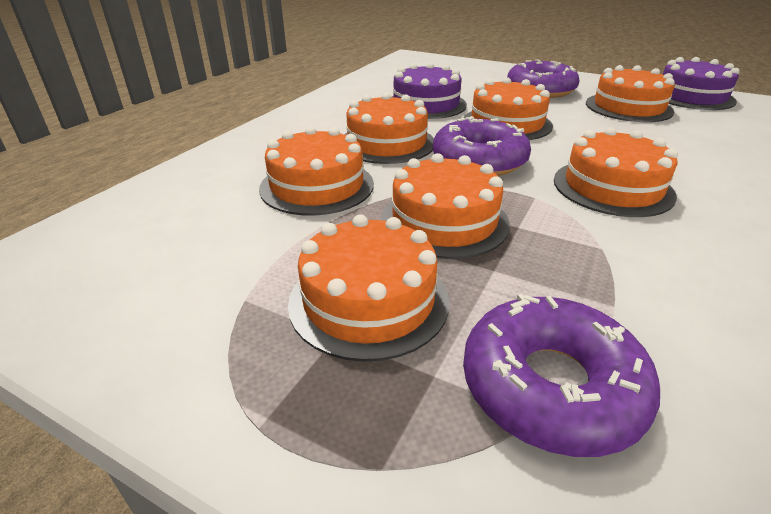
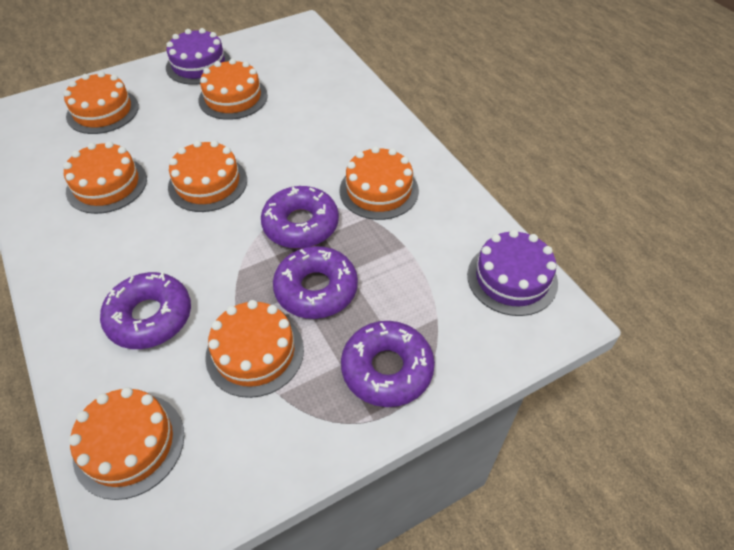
purple donut: 3 -> 4

